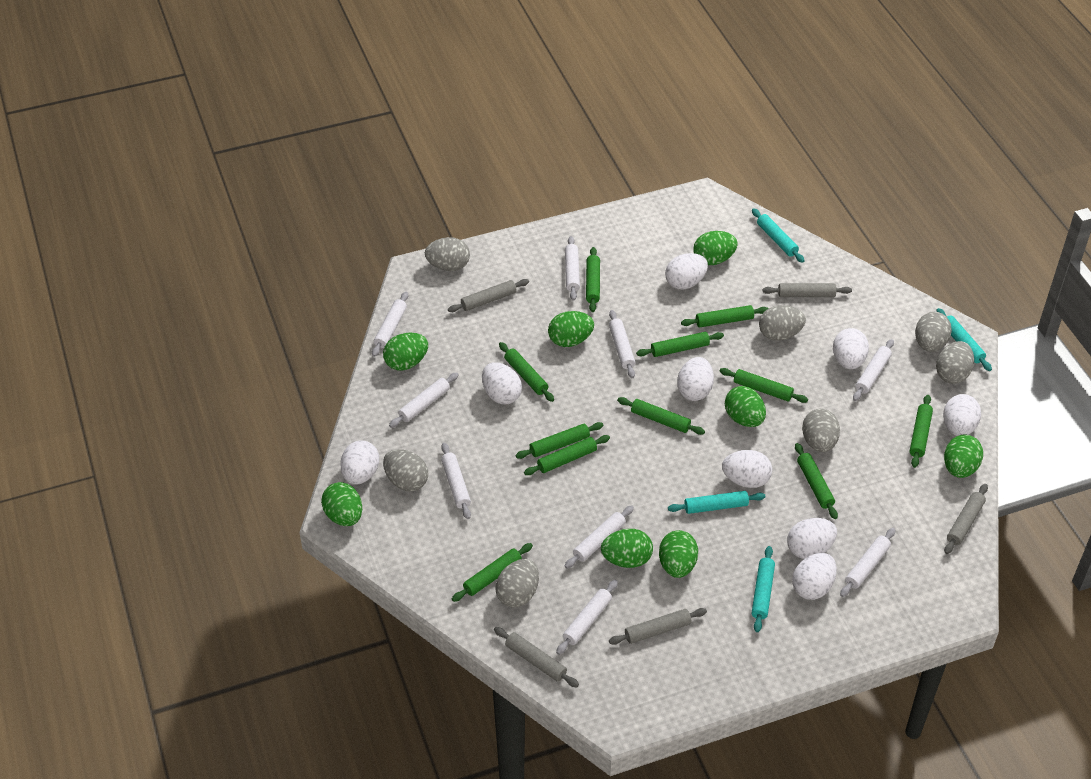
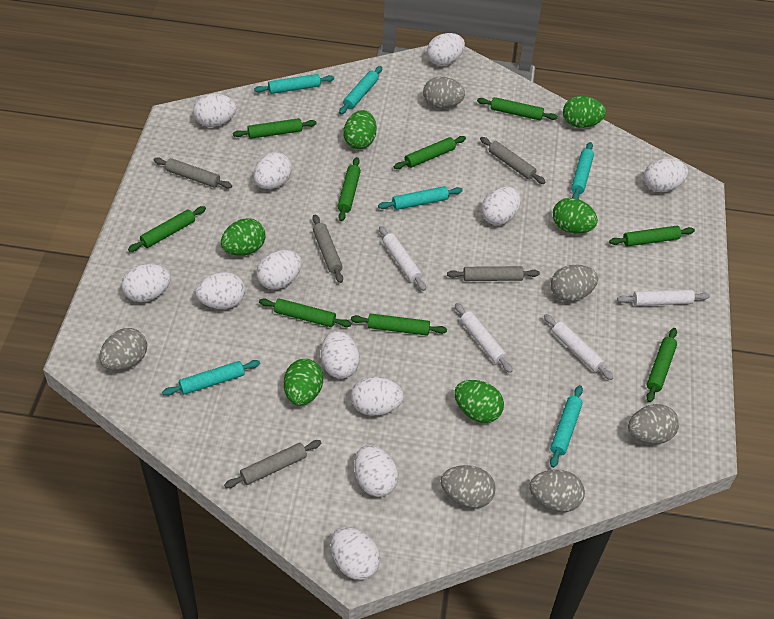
green egg: 8 -> 6
green rolling pin: 11 -> 9
grey egg: 7 -> 6
turquoise rolling pin: 4 -> 6
white egg: 9 -> 12
white rolling pin: 9 -> 4

